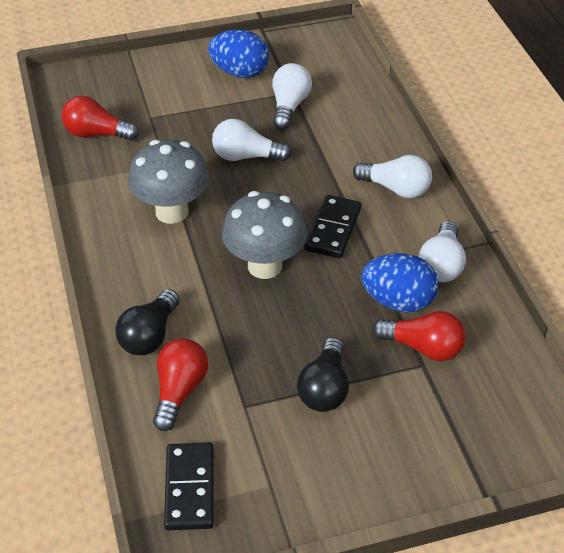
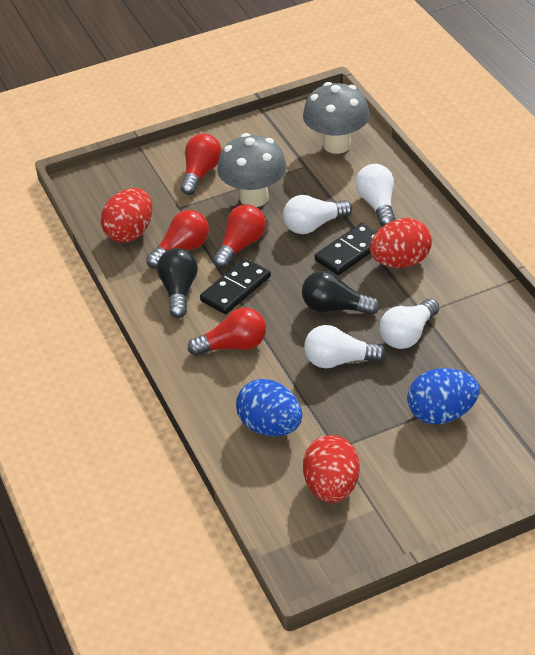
red egg: 0 -> 3
red light bulb: 3 -> 4

